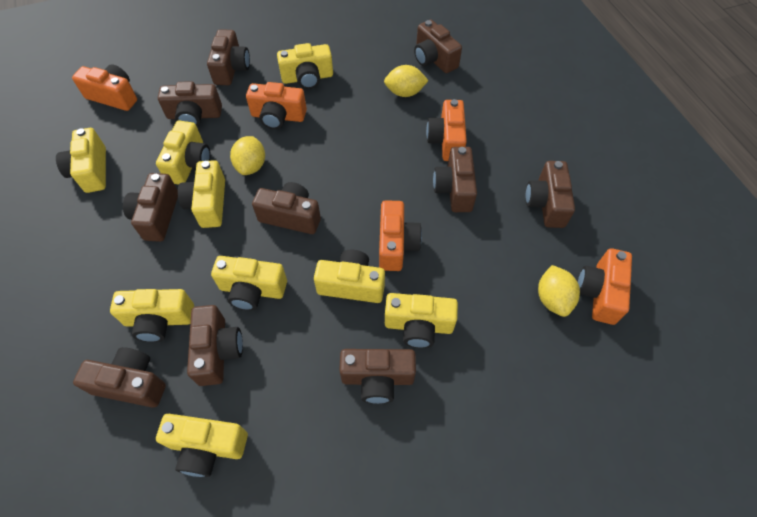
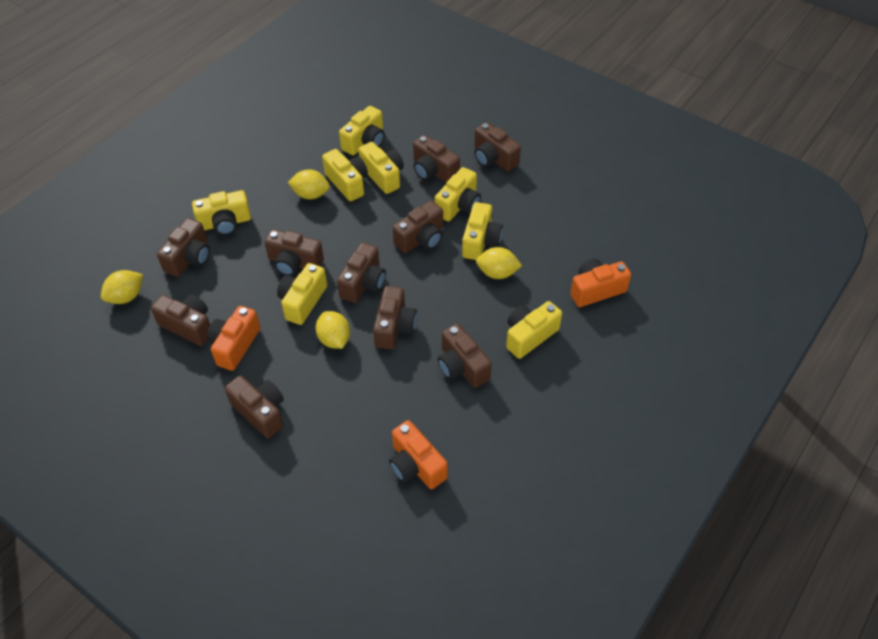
orange camera: 5 -> 3
yellow camera: 9 -> 8
yellow lemon: 3 -> 4

